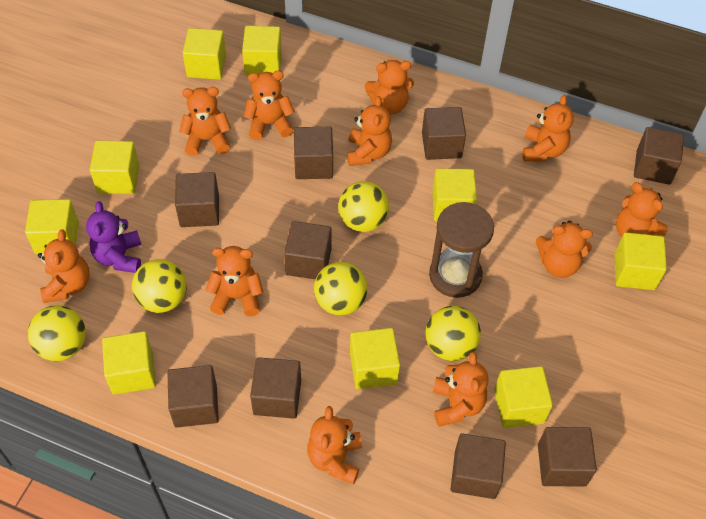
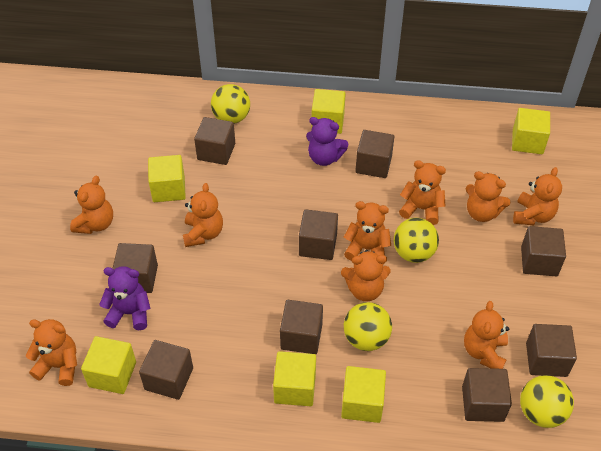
brown hourglass: 1 -> 0
orange teddy bear: 11 -> 9
purple teddy bear: 1 -> 2
yellow ball: 5 -> 4
yellow cube: 9 -> 6

